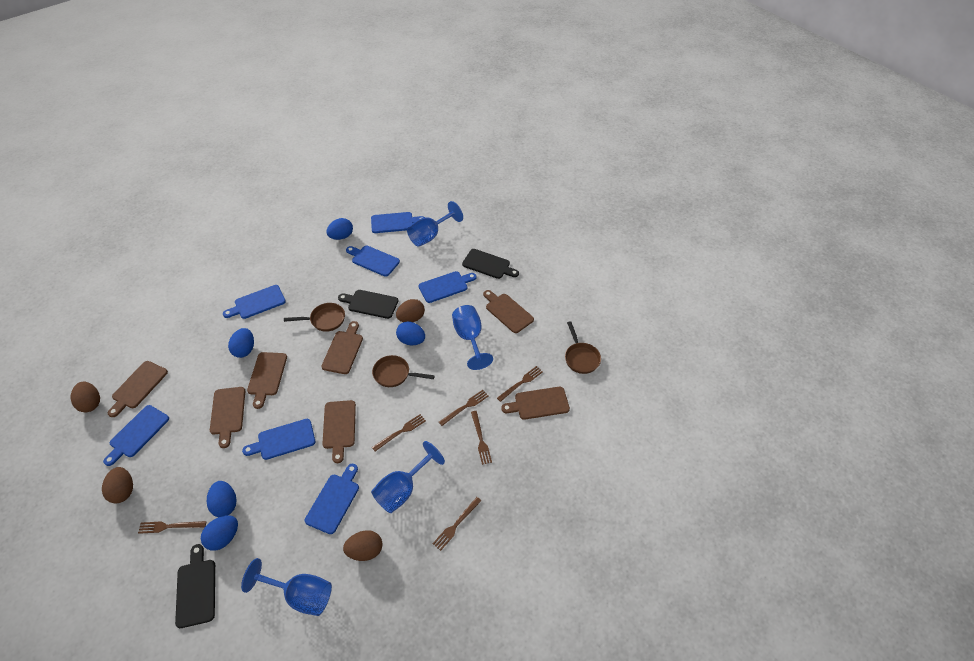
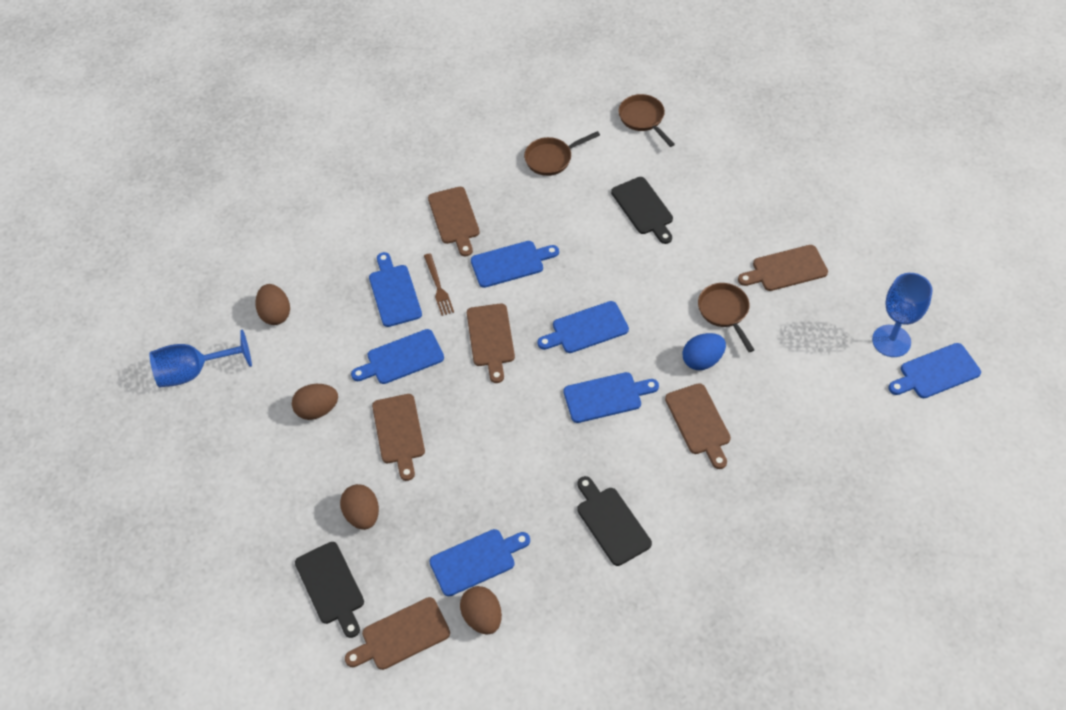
blue egg: 5 -> 1
blue goblet: 4 -> 2
brown cutting board: 7 -> 6
brown fork: 6 -> 1

